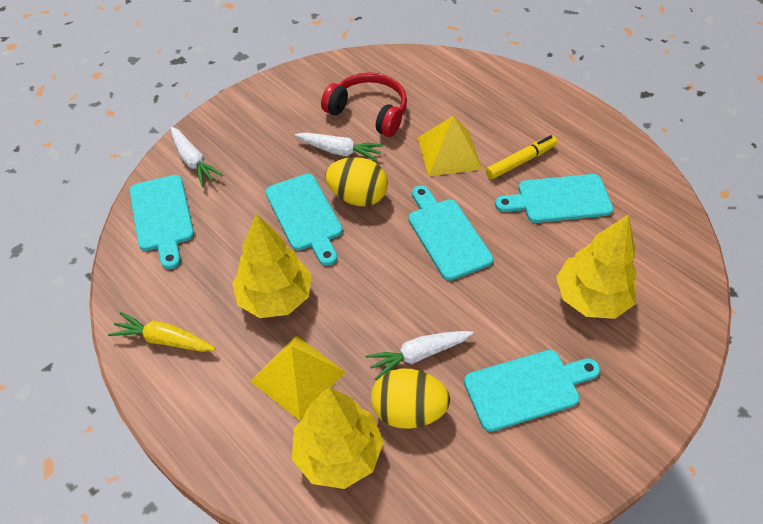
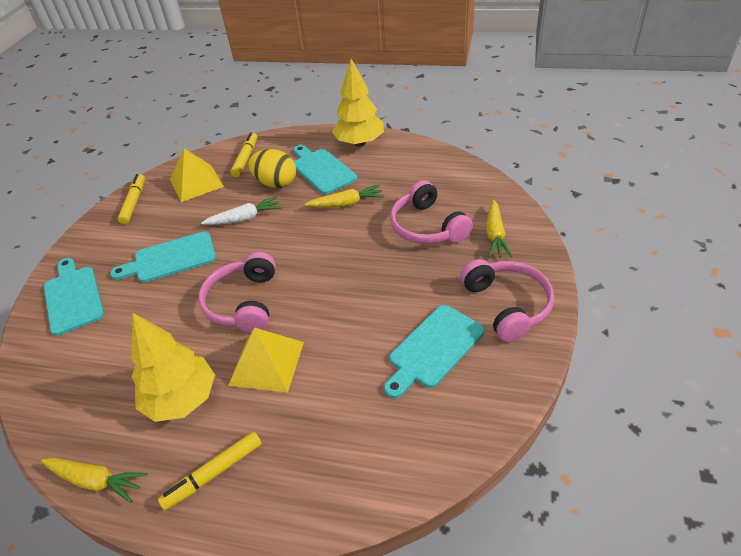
pink headphones: 0 -> 3
red headphones: 1 -> 0
turquoise cutting board: 5 -> 4
white carrot: 3 -> 1
yellow carrot: 1 -> 3
yellow egg: 2 -> 1
yellow marker: 1 -> 3
yellow tree: 3 -> 2

